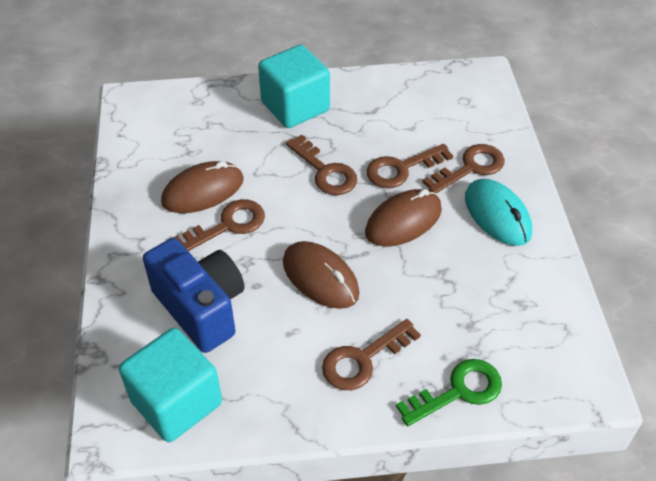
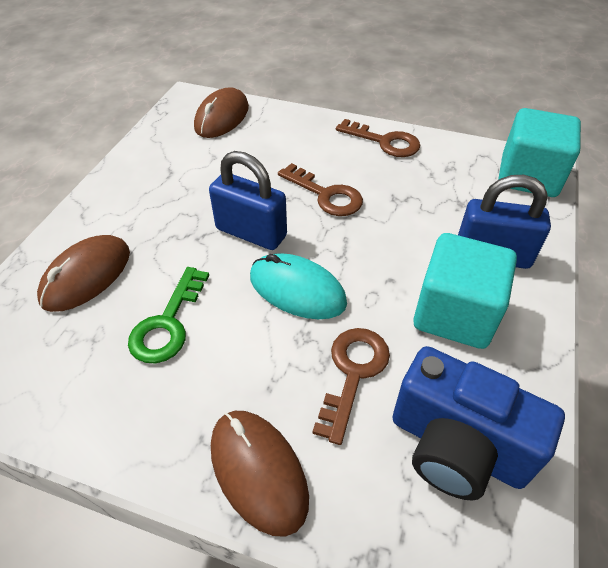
blue padlock: 0 -> 2
brown key: 5 -> 3

